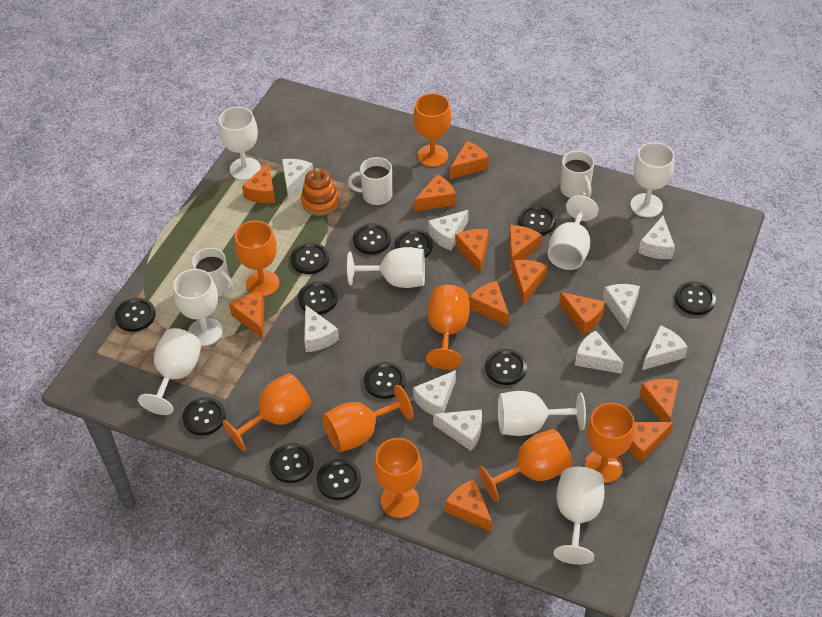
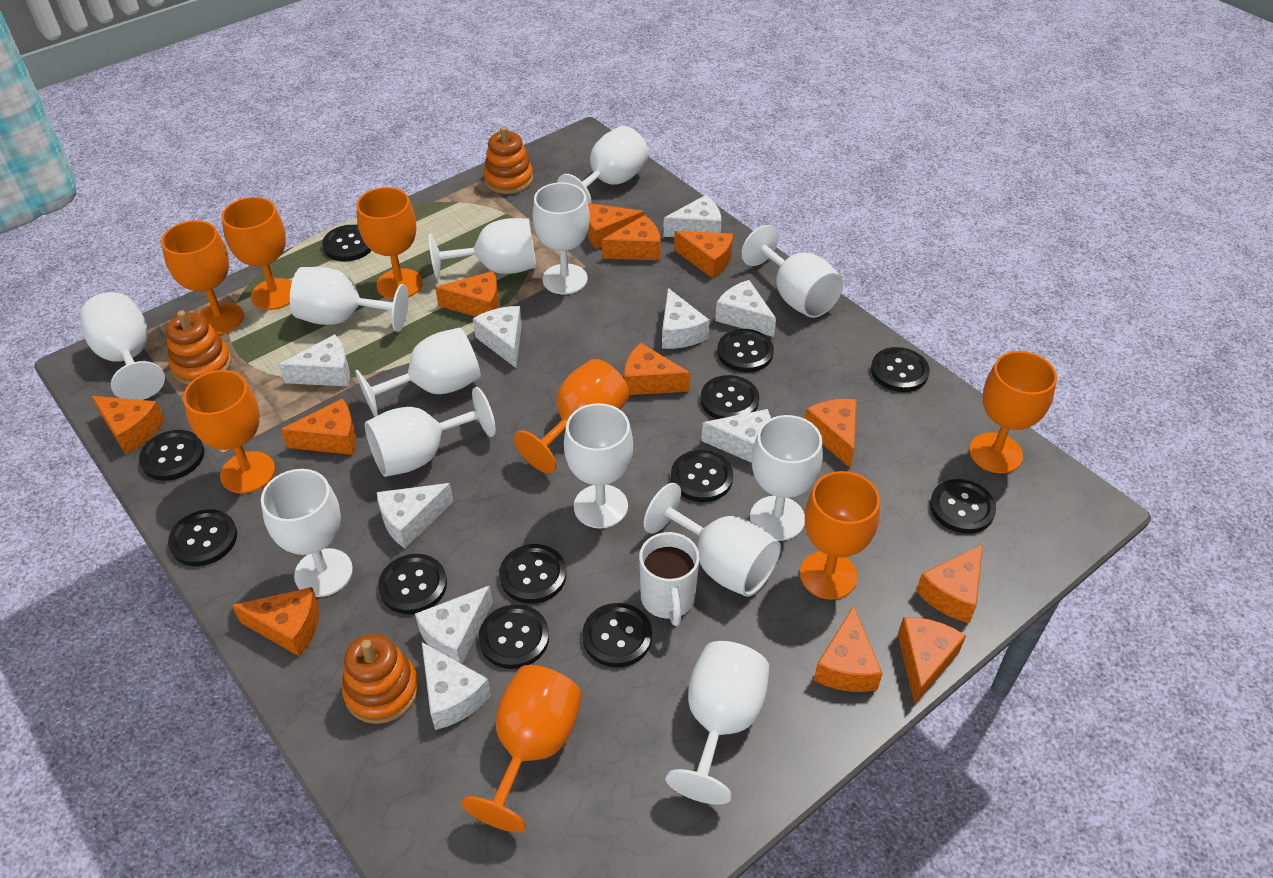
orange stacking toy: 1 -> 3
white goblet: 8 -> 13
white mug: 3 -> 1

